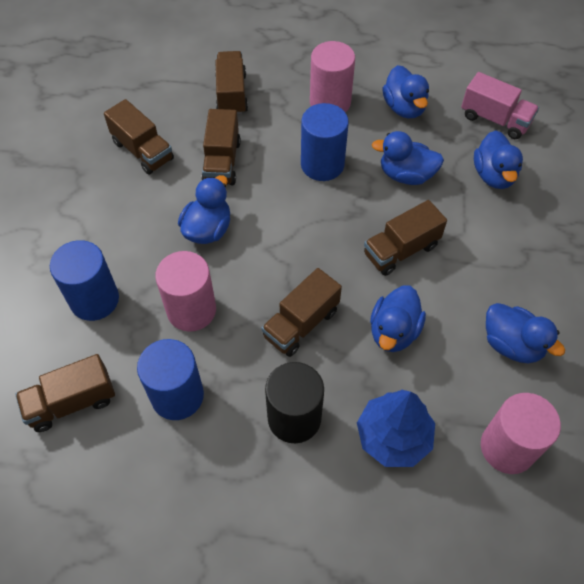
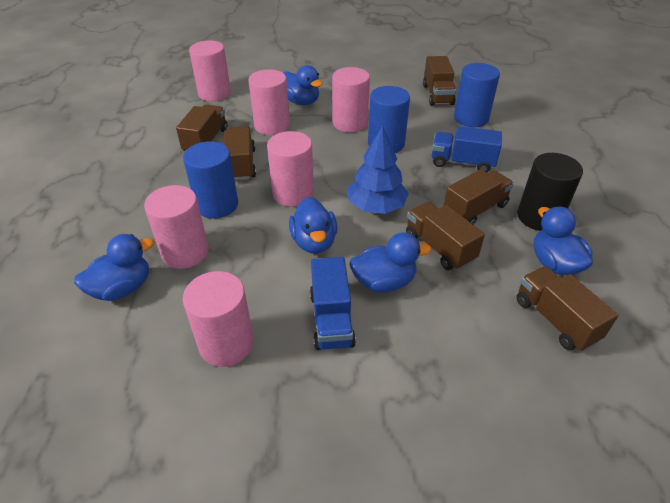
blue duck: 6 -> 5
blue truck: 0 -> 2
pink cylinder: 3 -> 6
pink truck: 1 -> 0

